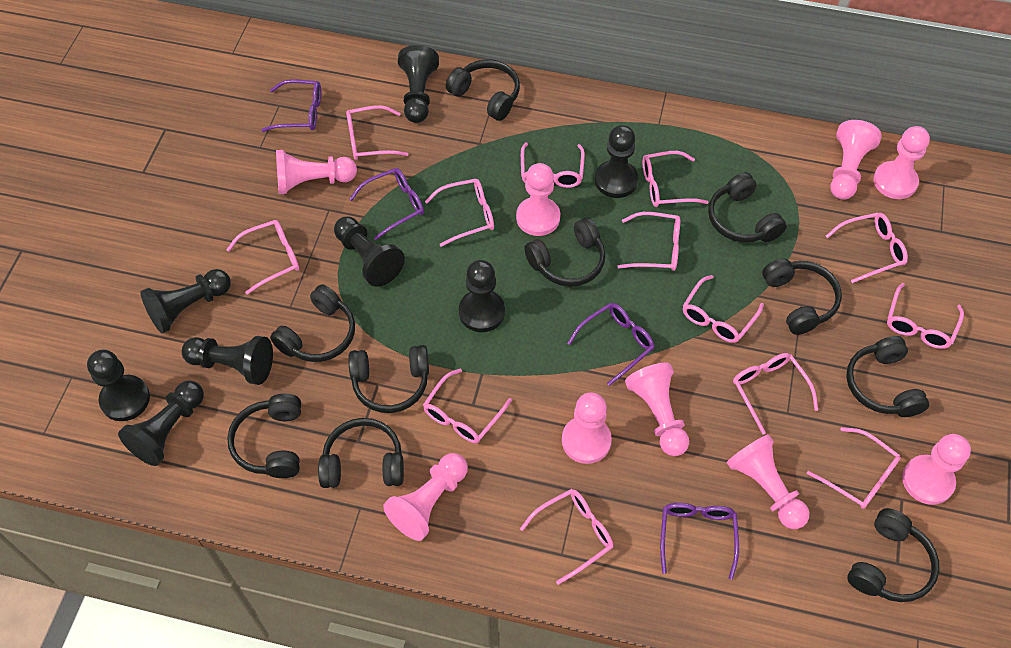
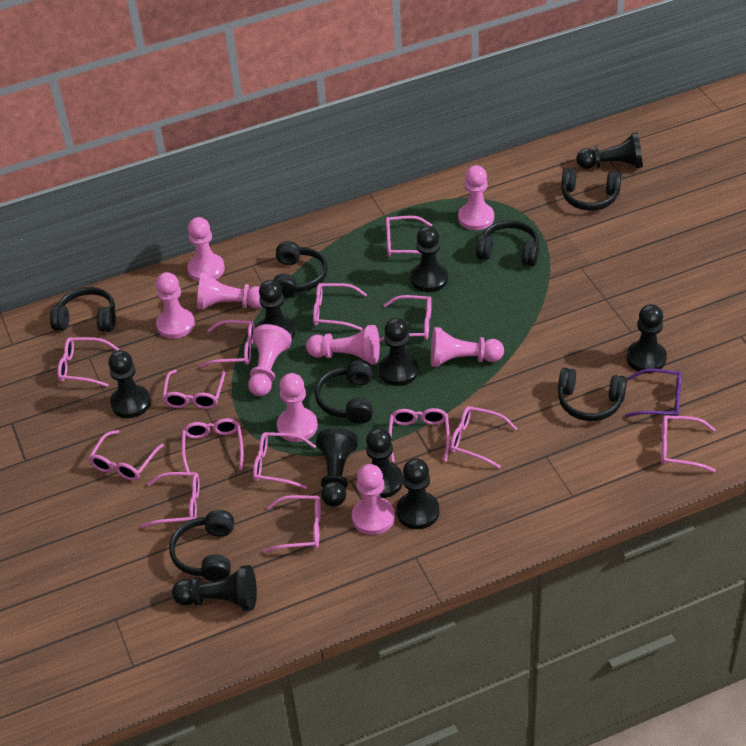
black headphones: 10 -> 7
black pawn: 8 -> 10
pink glasses: 13 -> 14
purple glasses: 4 -> 1

